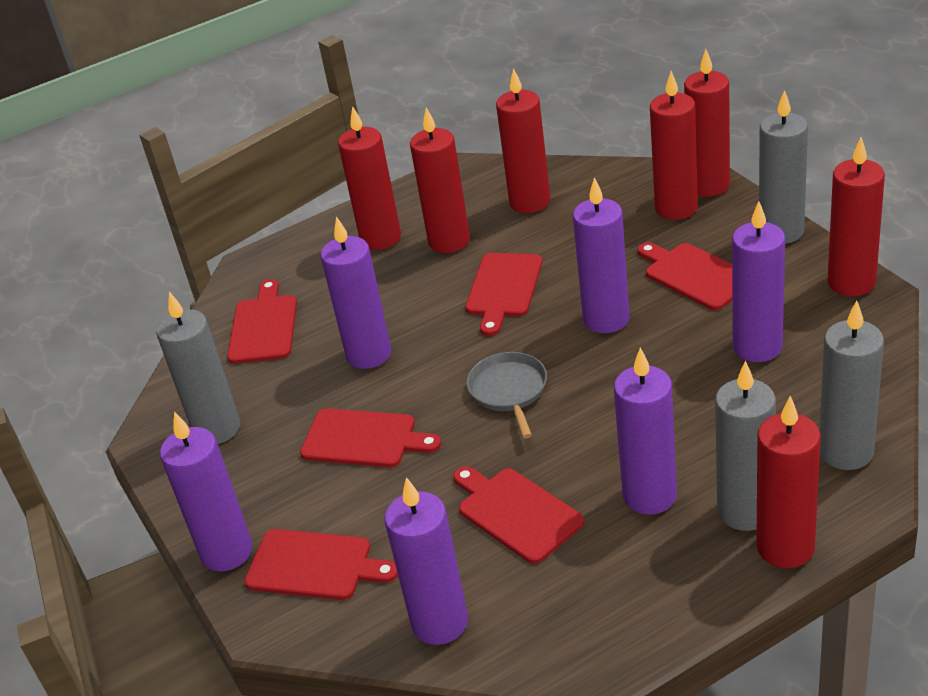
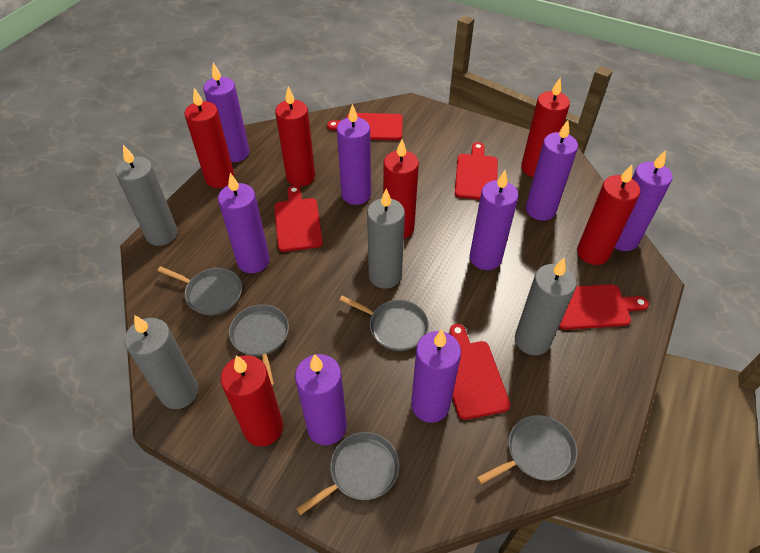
grey pan: 1 -> 5
purple candle: 6 -> 8
red candle: 7 -> 6
red cutting board: 6 -> 5

